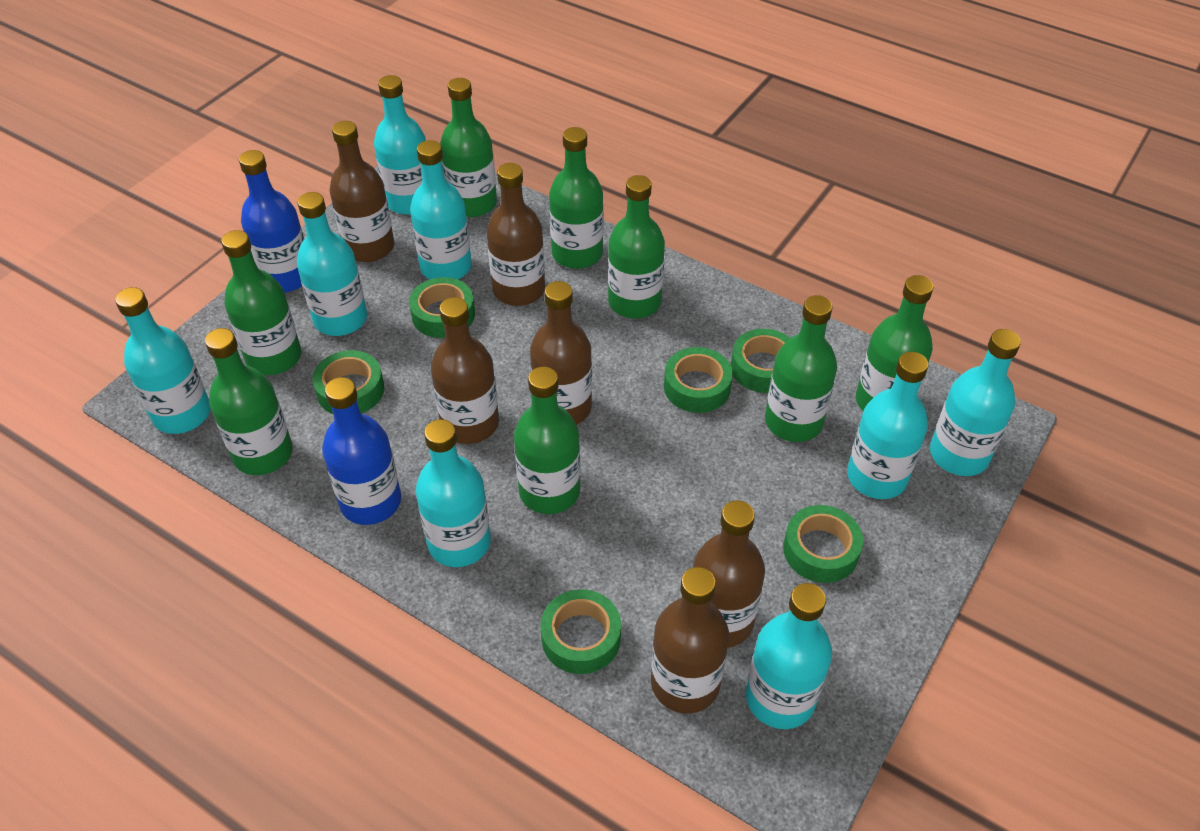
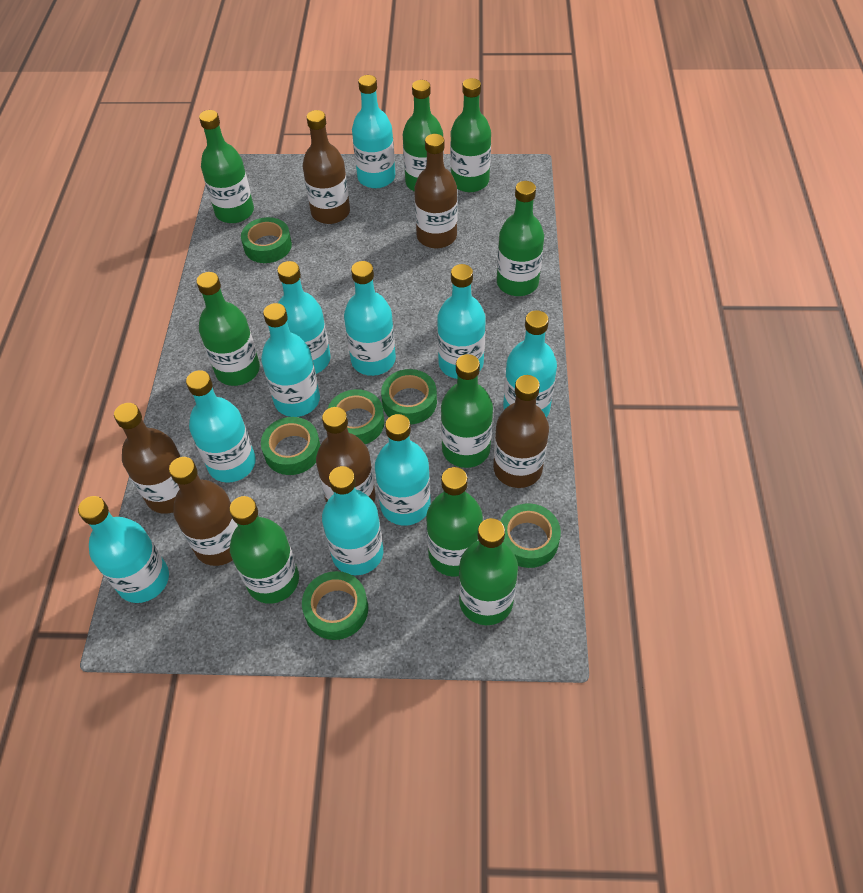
blue bottle: 2 -> 0
green bottle: 8 -> 9
turquoise bottle: 8 -> 10

